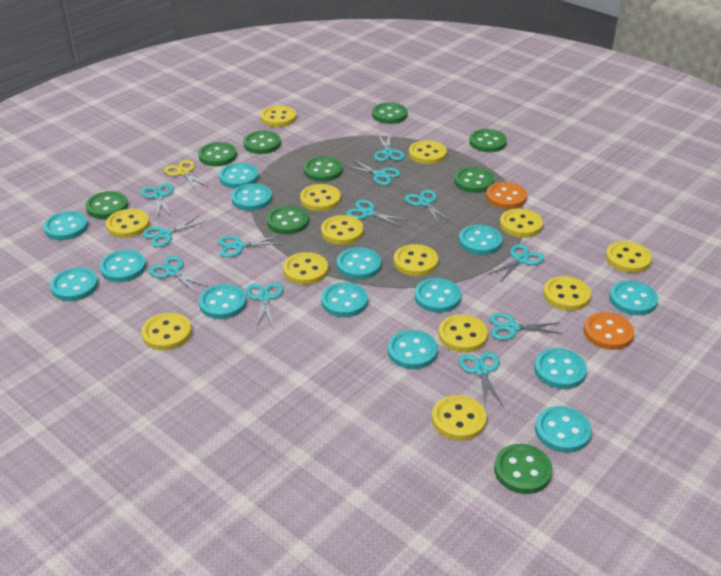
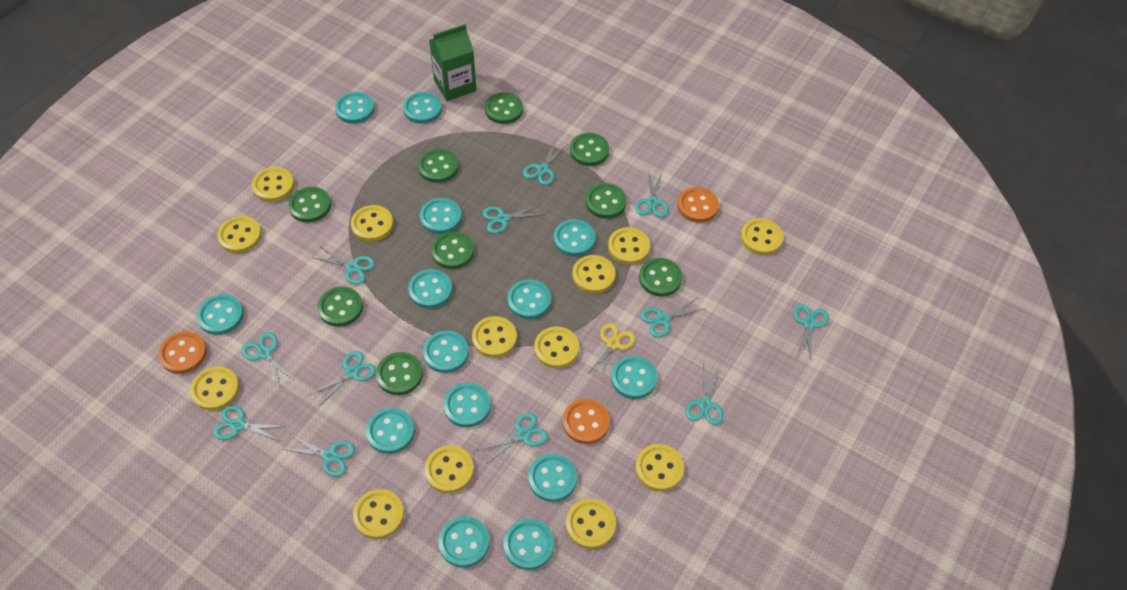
green carton: 0 -> 1
orange button: 2 -> 3

